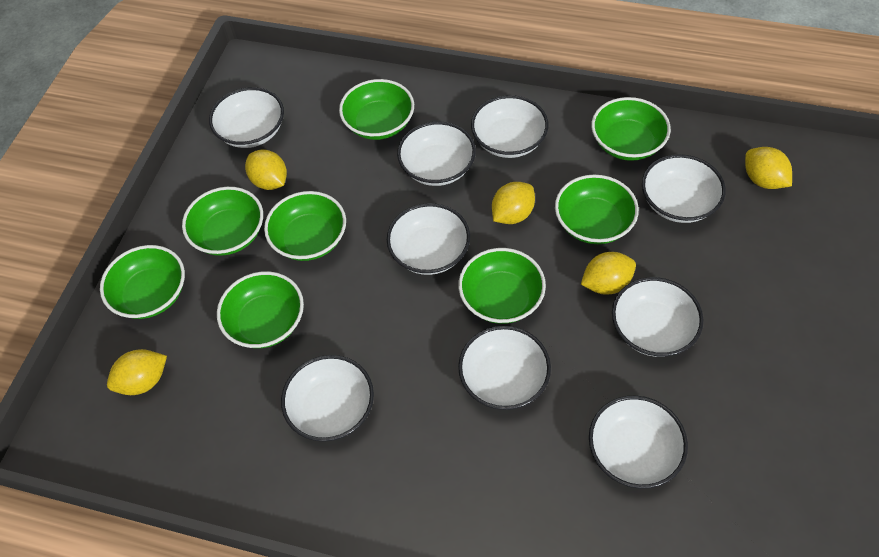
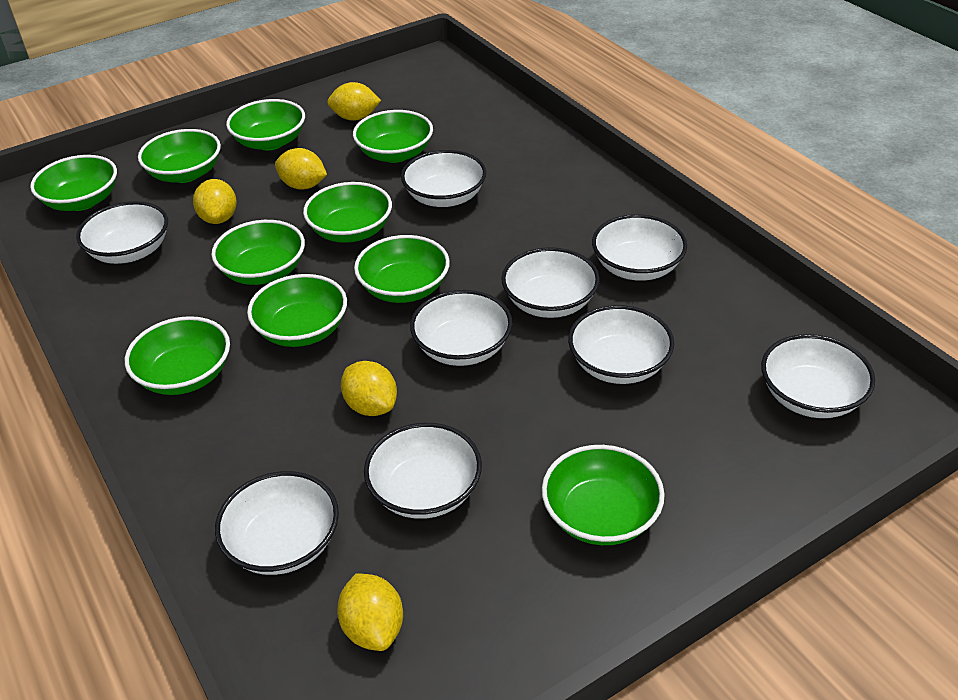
green bowl: 8 -> 10

